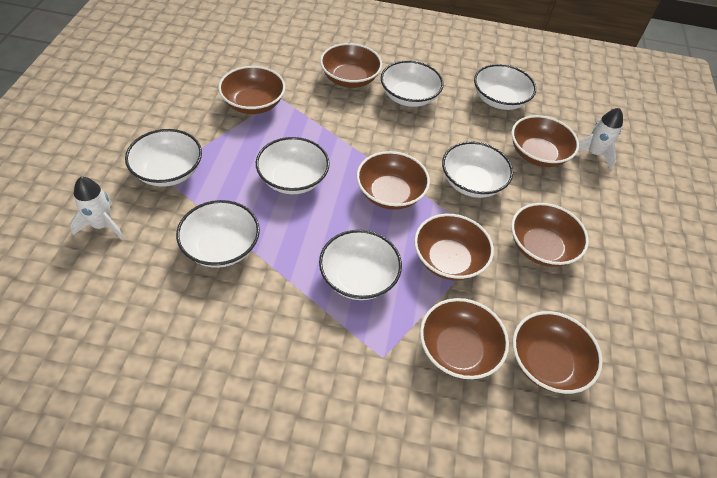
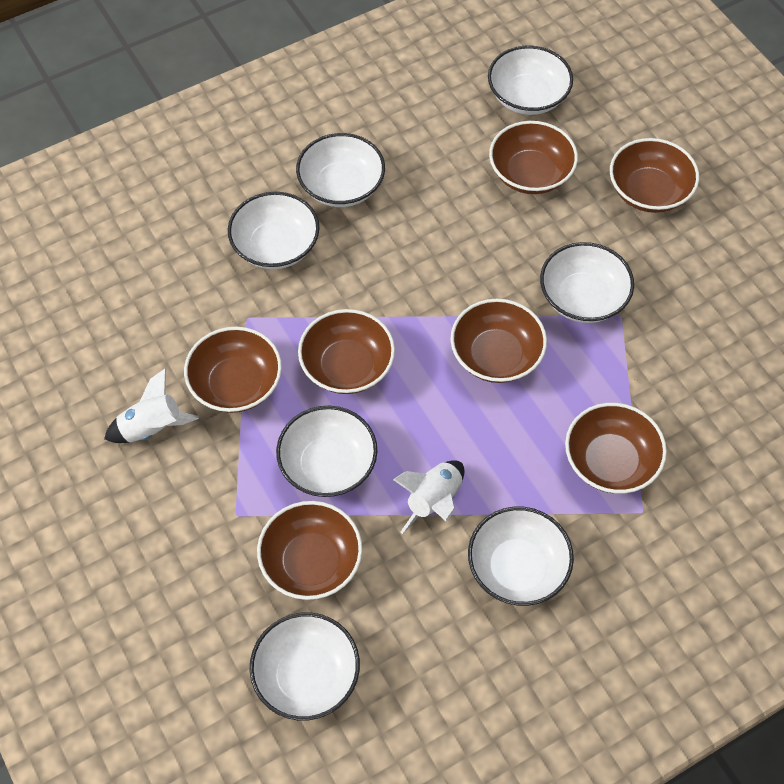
brown bowl: 8 -> 7

